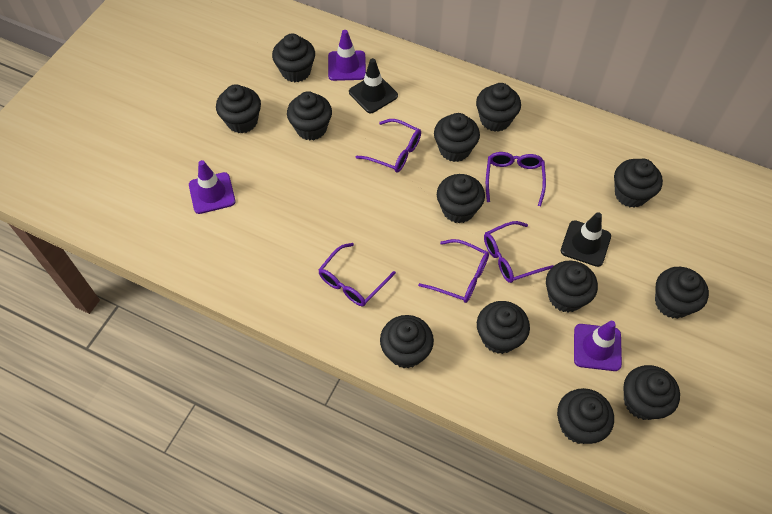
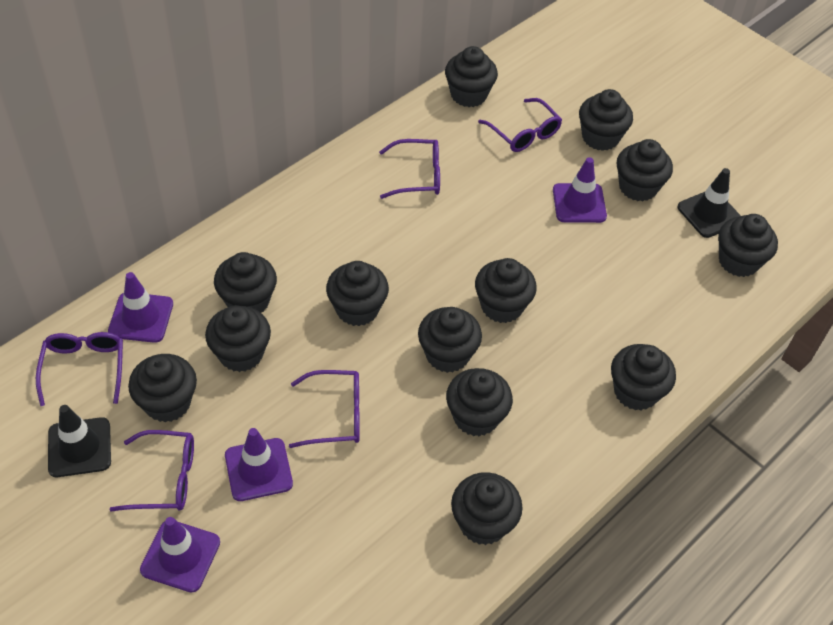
purple traffic cone: 3 -> 4

